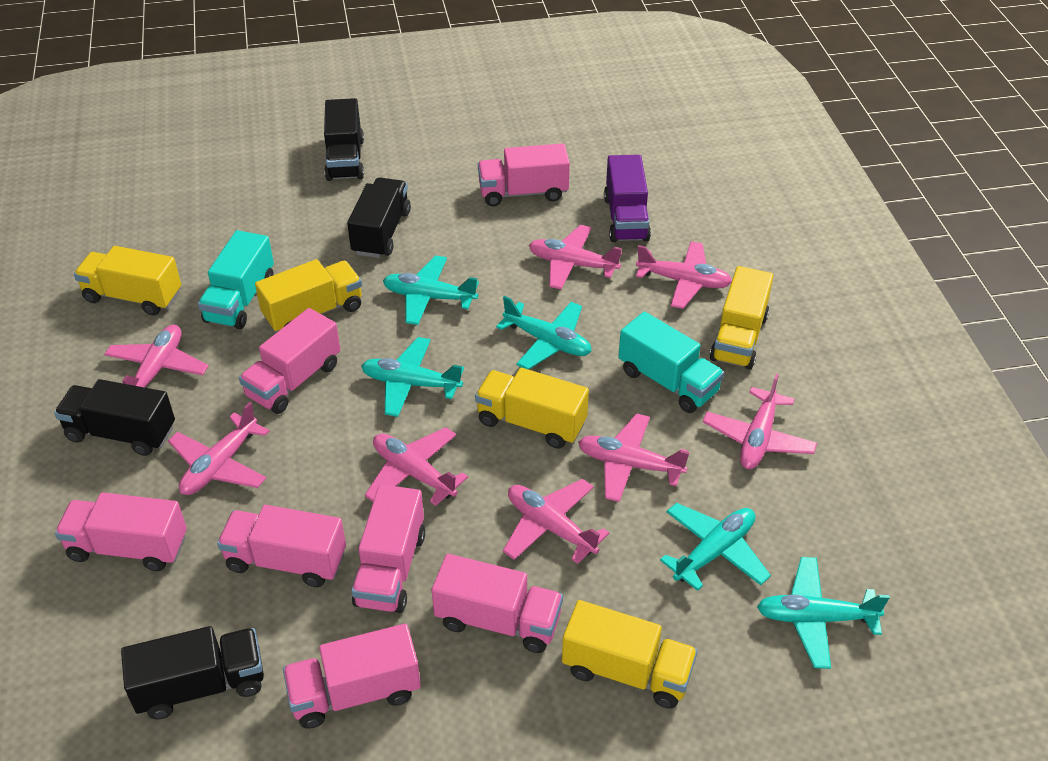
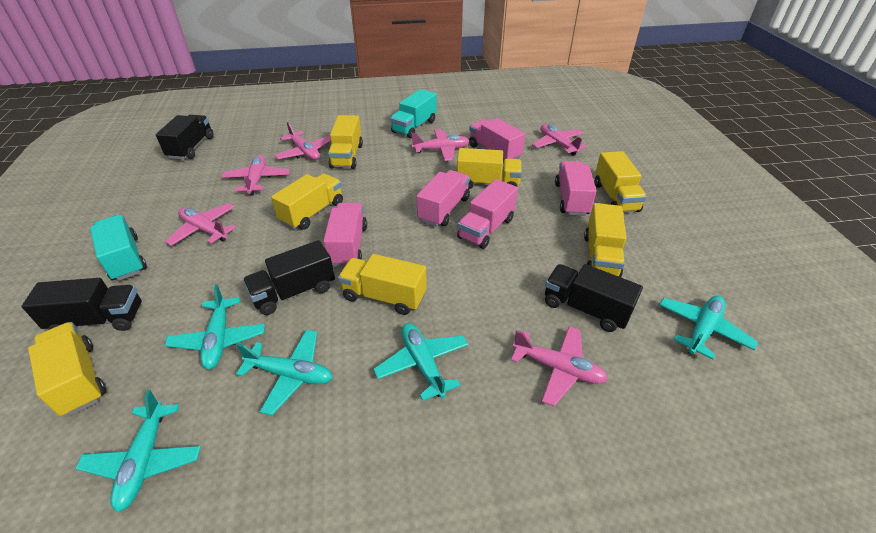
pink plane: 8 -> 6
pink truck: 7 -> 5
purple truck: 1 -> 0
yellow truck: 5 -> 7

